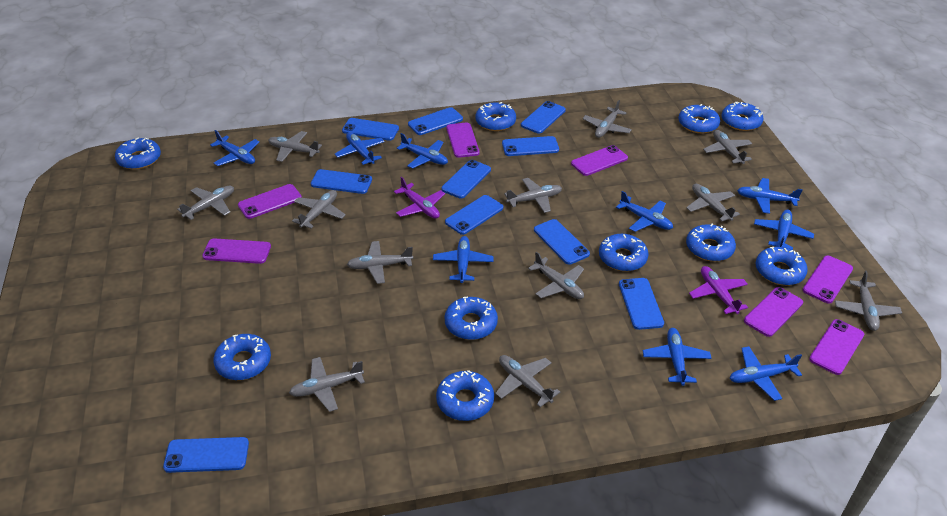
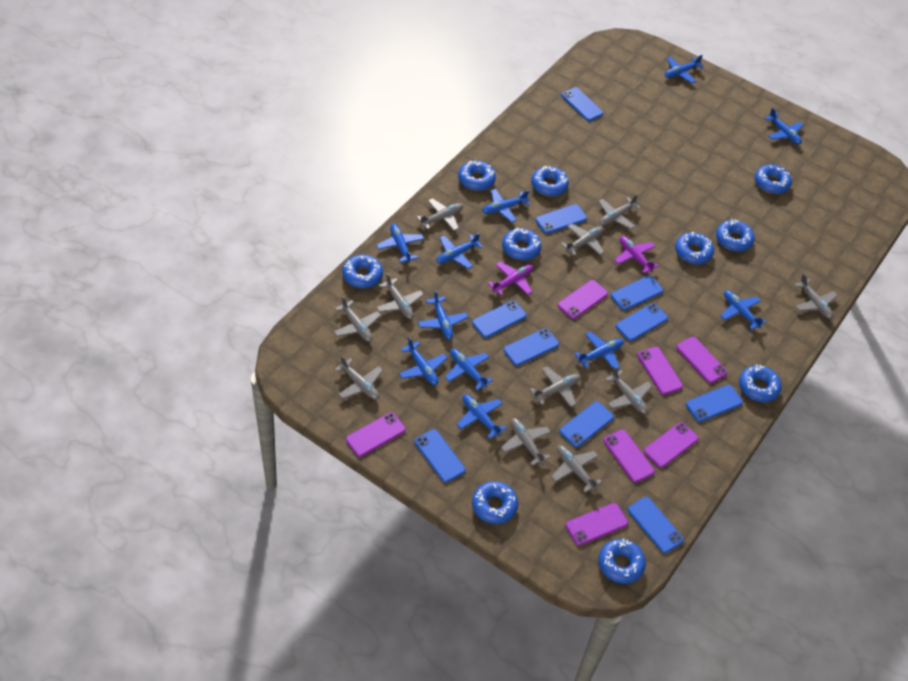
blue plane: 9 -> 11
grey plane: 12 -> 11

